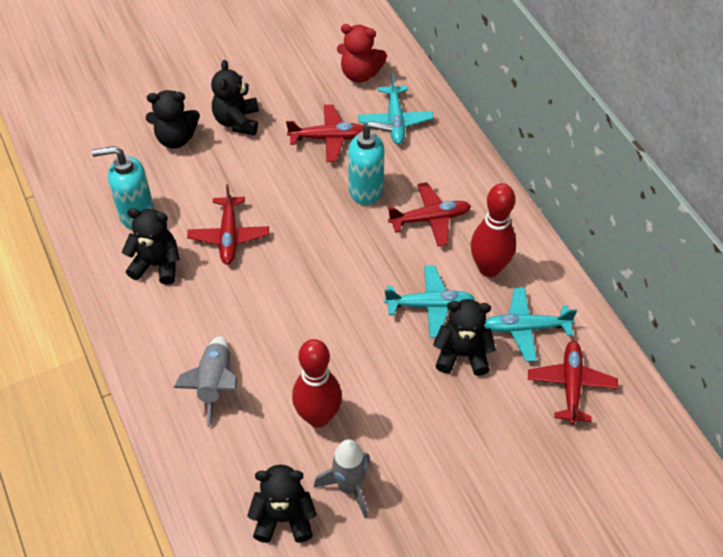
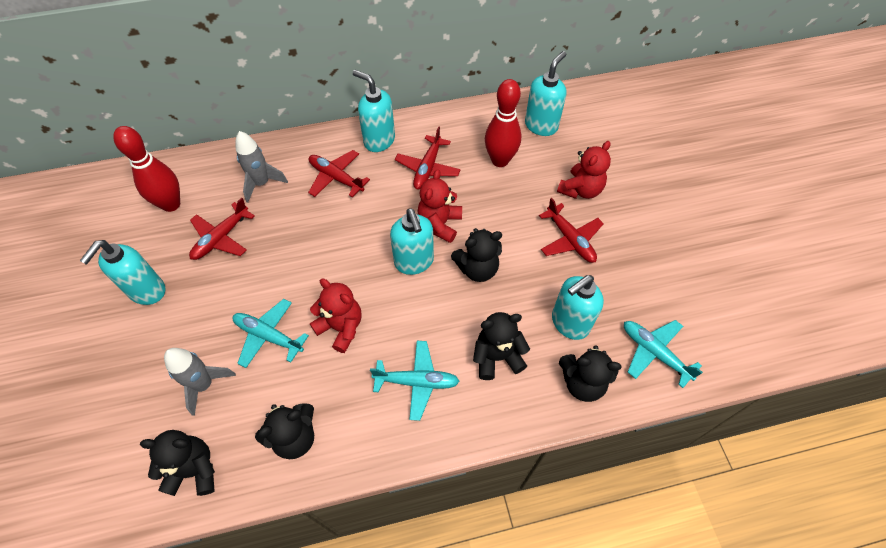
red teddy bear: 1 -> 3
turquoise soap dispenser: 2 -> 5

